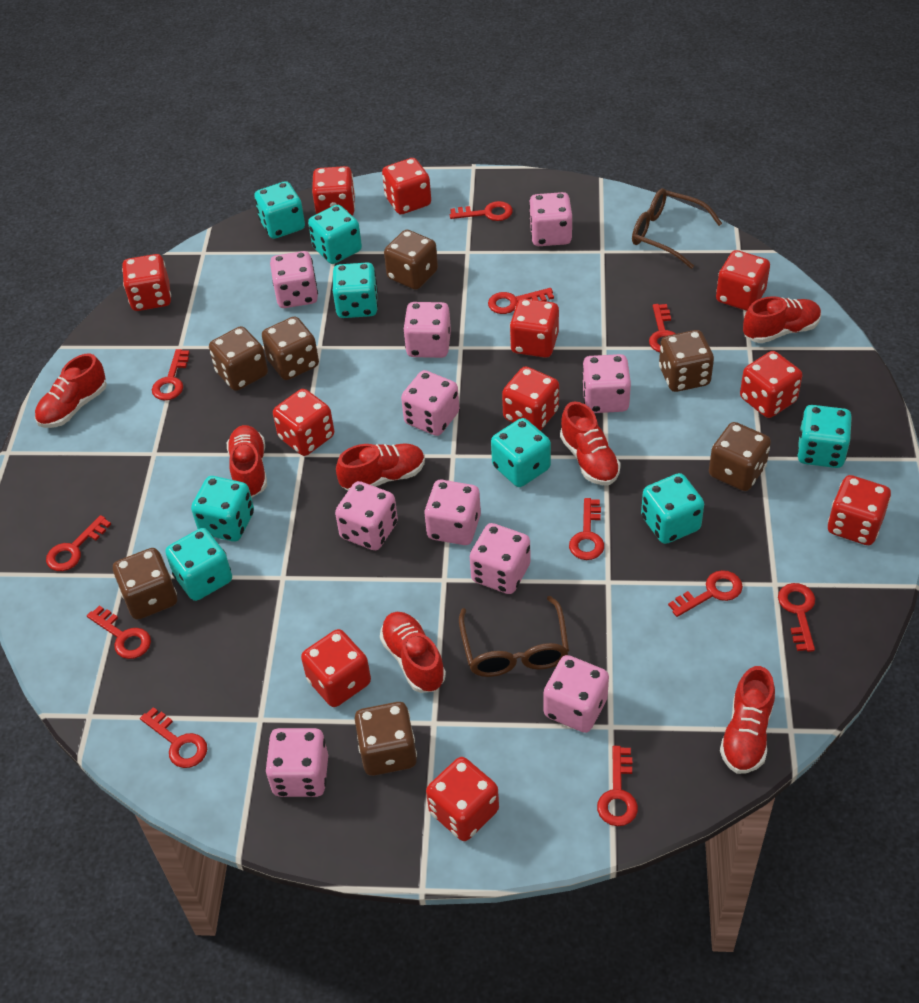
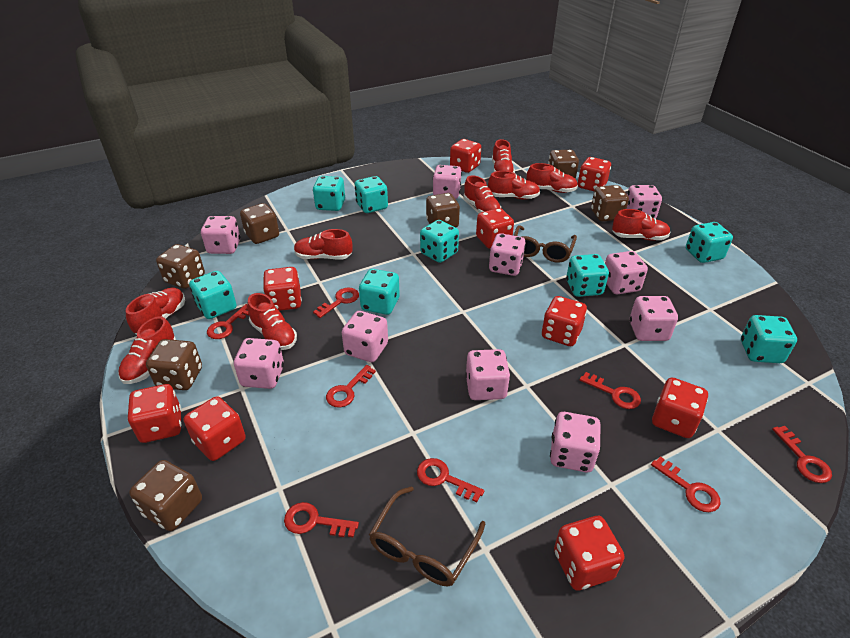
red dice: 11 -> 9
red key: 11 -> 8
red shoe: 7 -> 9

